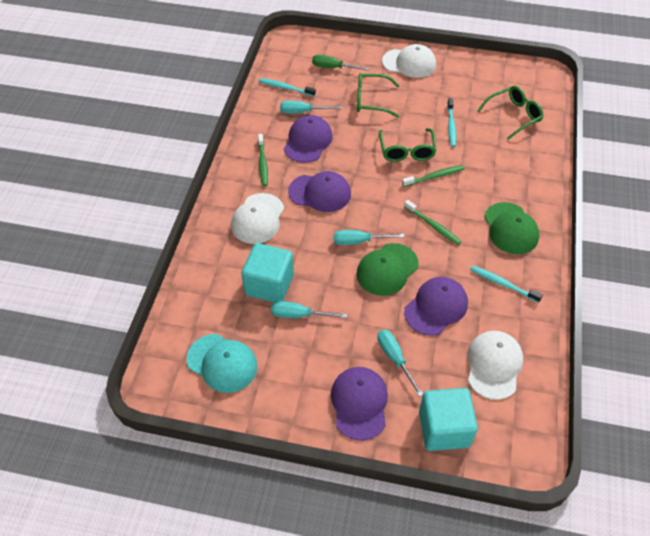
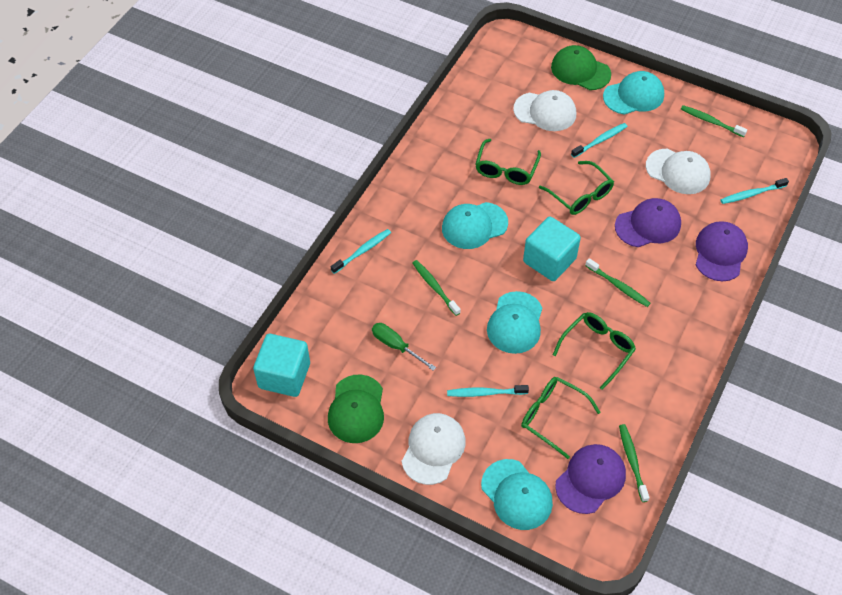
green glasses: 3 -> 4
green toothbrush: 3 -> 4
purple cap: 4 -> 3
turquoise cap: 1 -> 4
turquoise screwdriver: 4 -> 0
turquoise toothbrush: 3 -> 4

